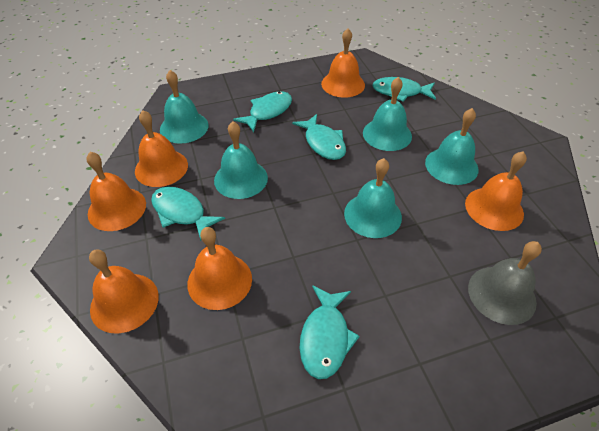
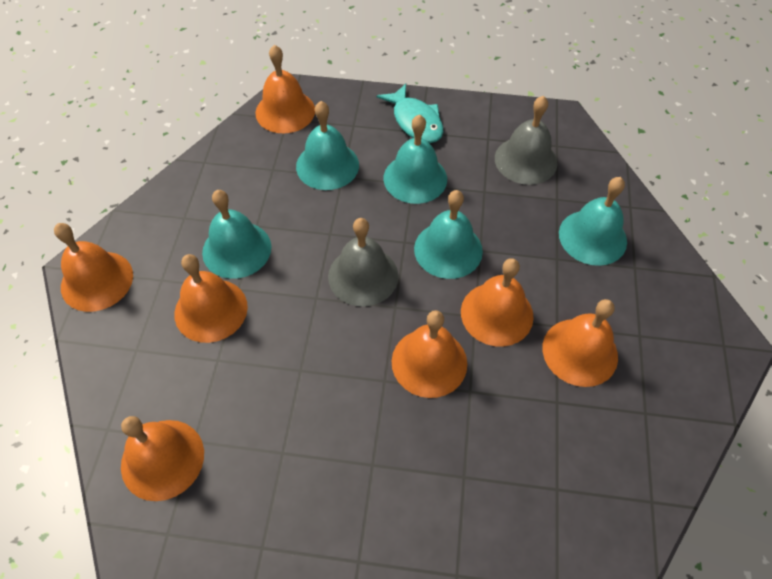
grey bell: 1 -> 2
orange bell: 6 -> 7
turquoise fish: 5 -> 1

